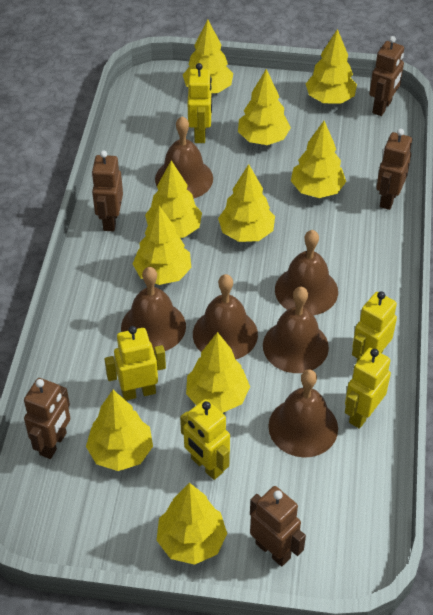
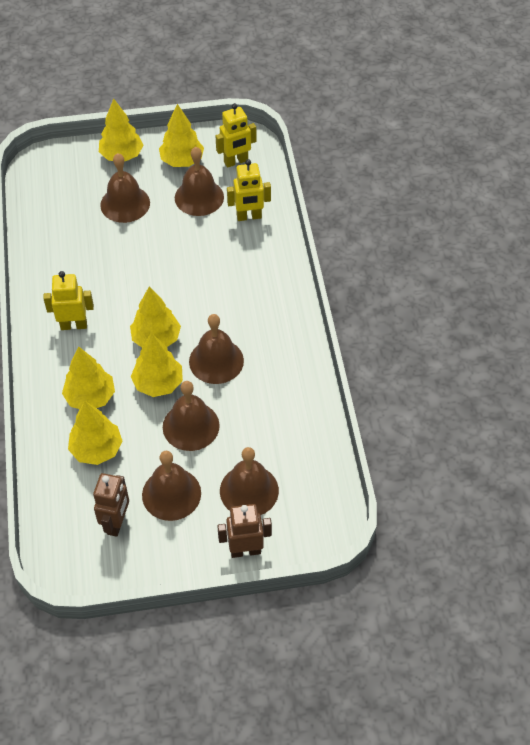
brown robot: 5 -> 2
yellow robot: 5 -> 3
yellow tree: 10 -> 6

